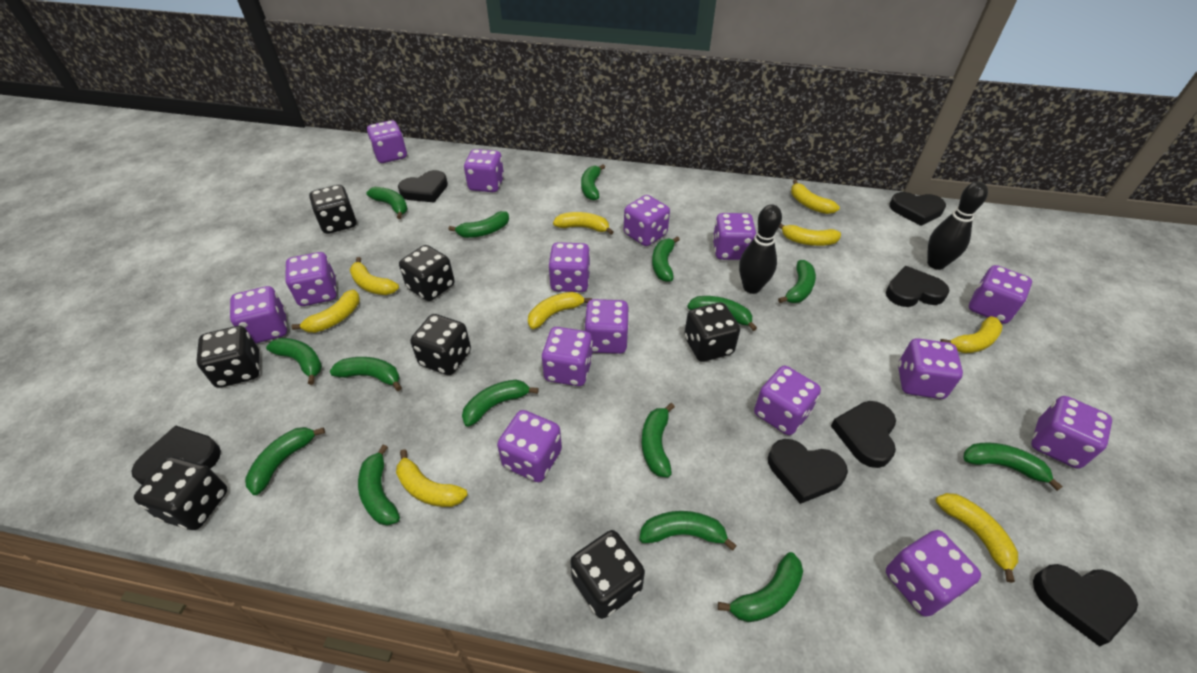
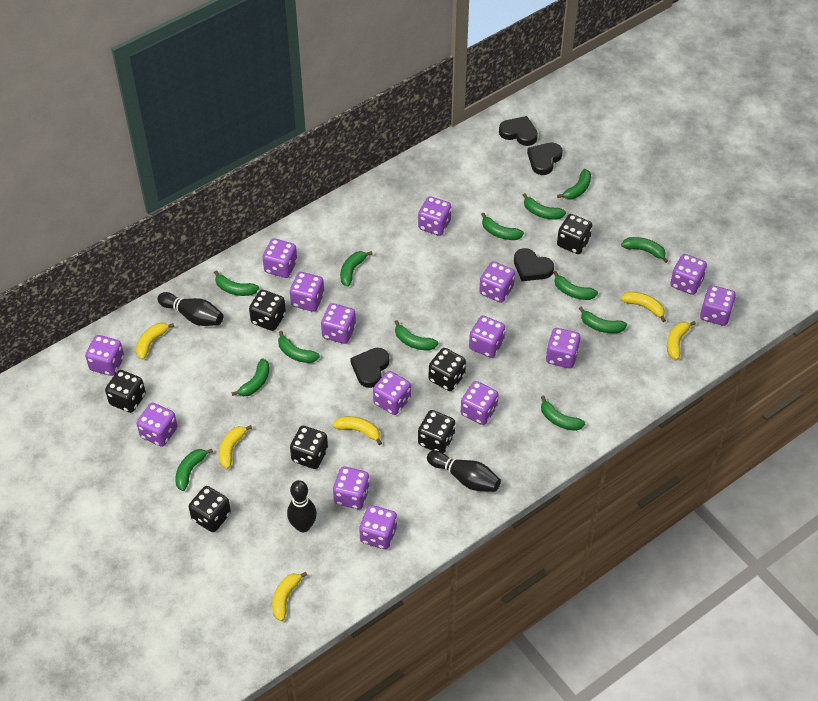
black bowling pin: 2 -> 3
black heart: 7 -> 4
green banana: 15 -> 13
yellow banana: 9 -> 6

